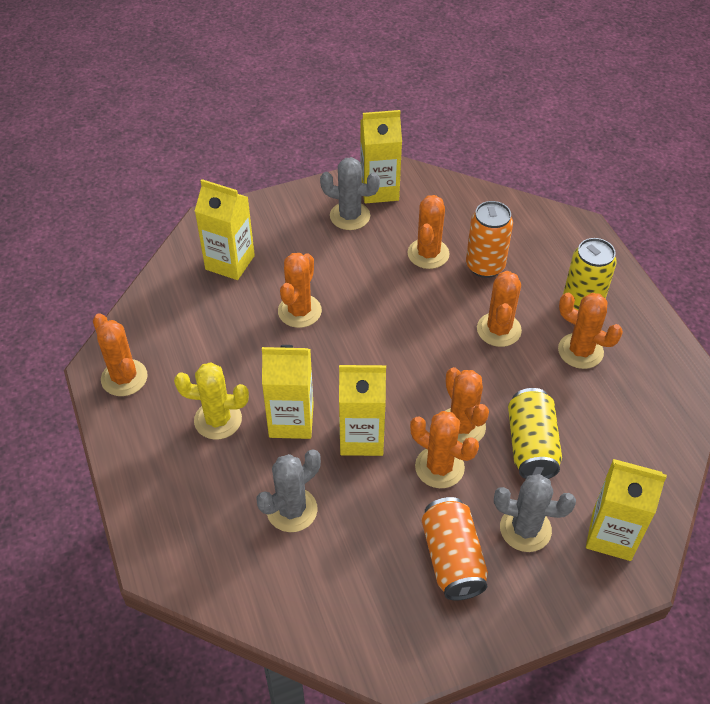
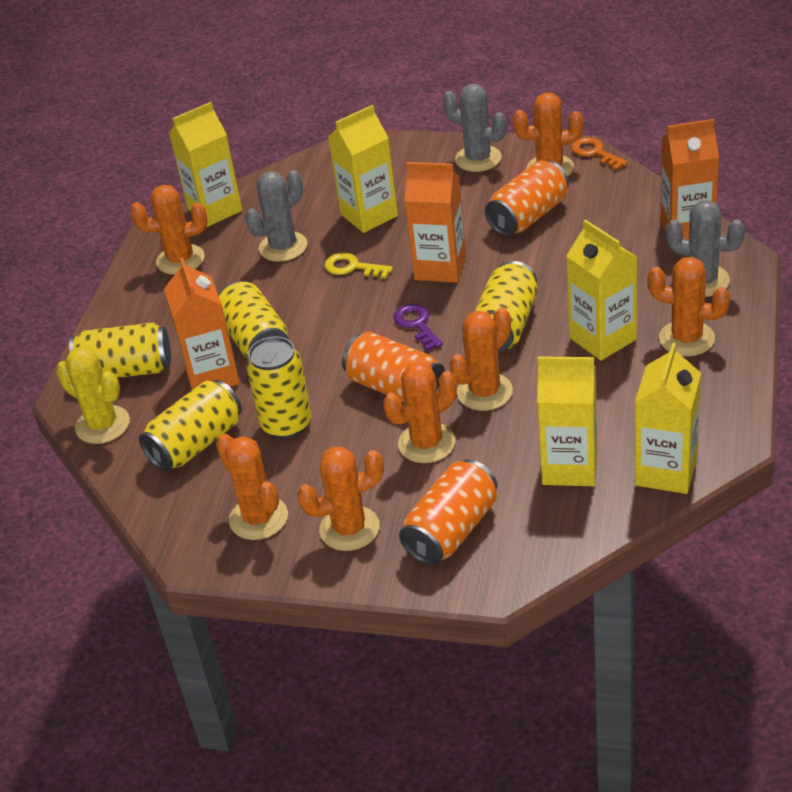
orange can: 2 -> 3
orange carton: 0 -> 3
orange key: 0 -> 1
purple key: 0 -> 1
yellow can: 2 -> 5
yellow key: 0 -> 1

